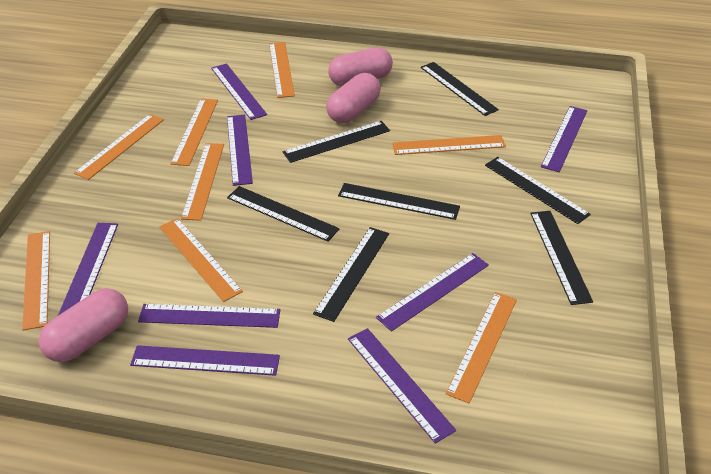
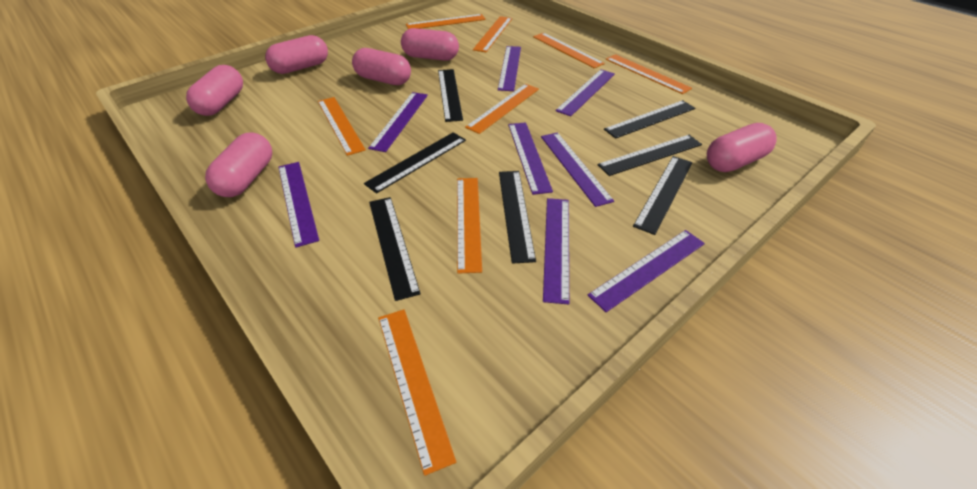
pink capsule: 3 -> 6

